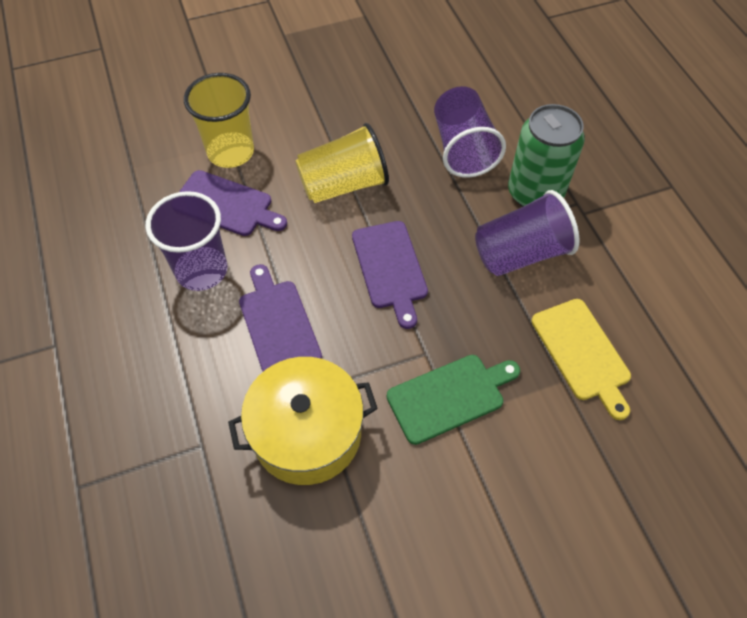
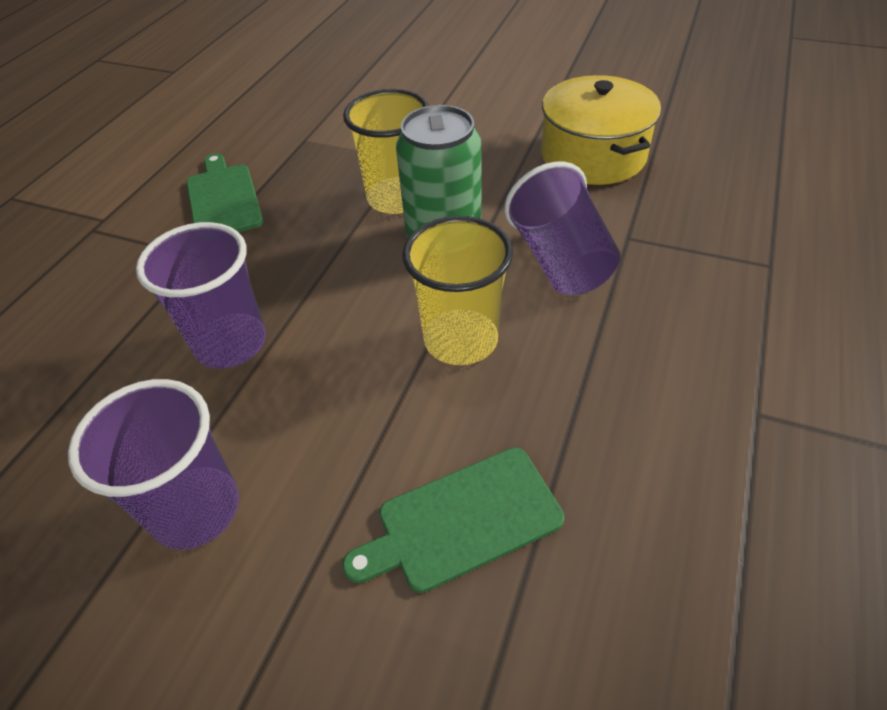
green cutting board: 1 -> 2
purple cutting board: 3 -> 0
yellow cutting board: 1 -> 0

